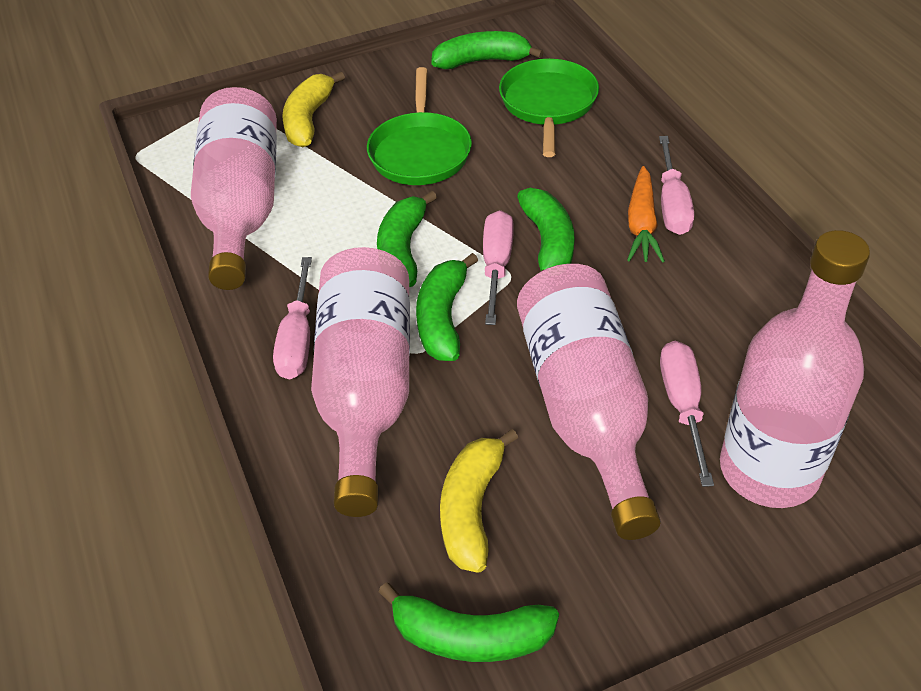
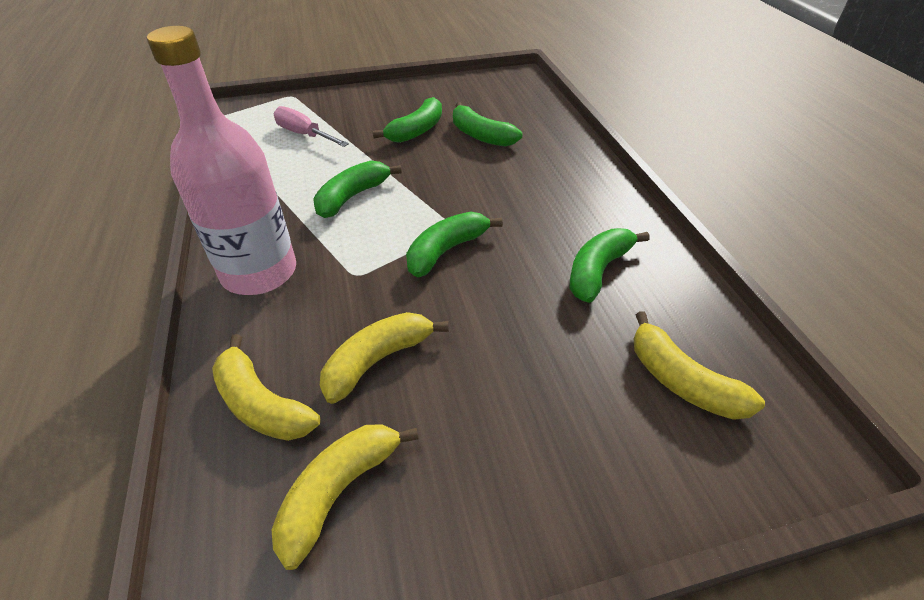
green pan: 2 -> 0
orange carrot: 1 -> 0
pink bottle: 4 -> 1
pink screwdriver: 4 -> 1
yellow banana: 2 -> 4

